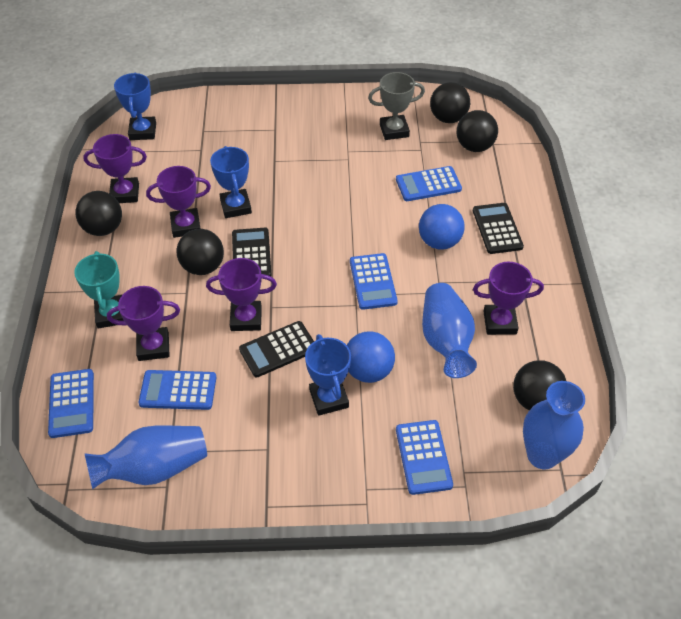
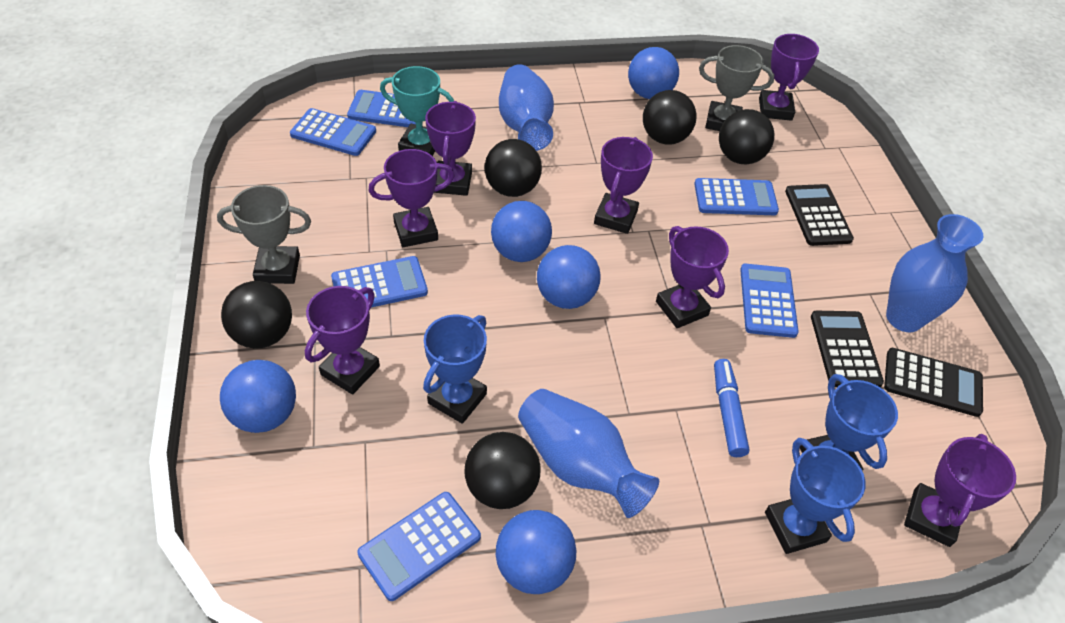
blue ball: 2 -> 5
blue calculator: 5 -> 6
blue marker: 0 -> 1
grey trophy: 1 -> 2
purple trophy: 5 -> 7

